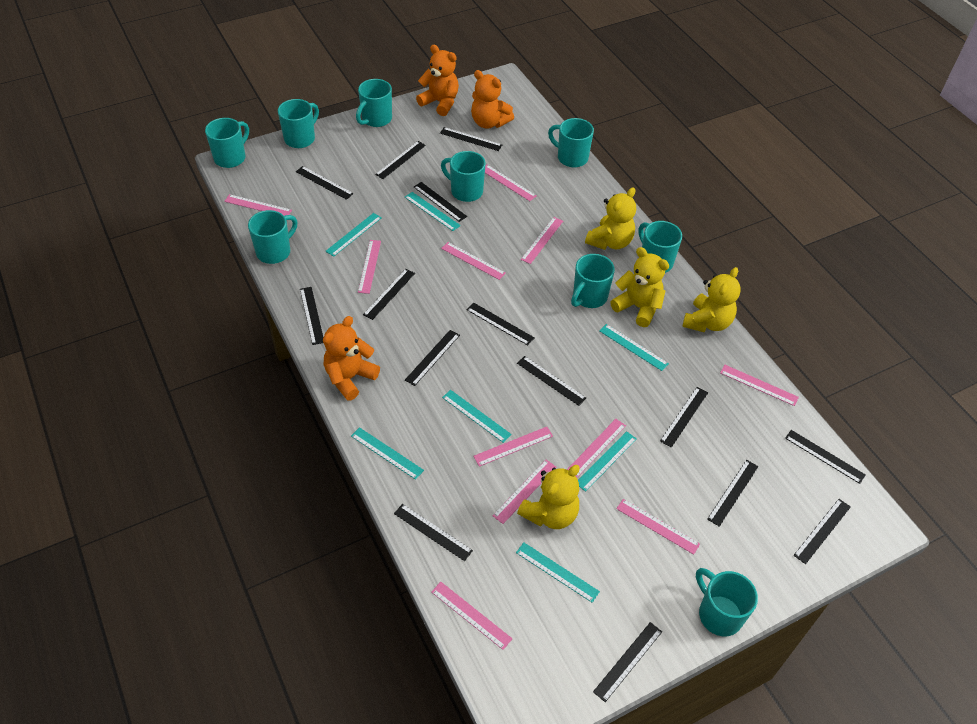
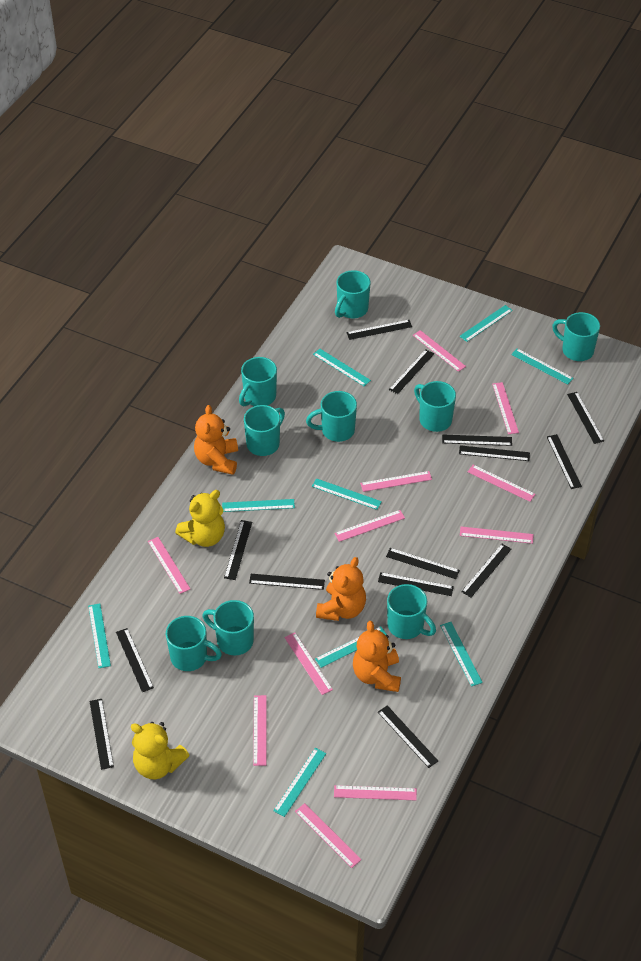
black ruler: 15 -> 14
turquoise ruler: 7 -> 9
yellow teddy bear: 4 -> 2

